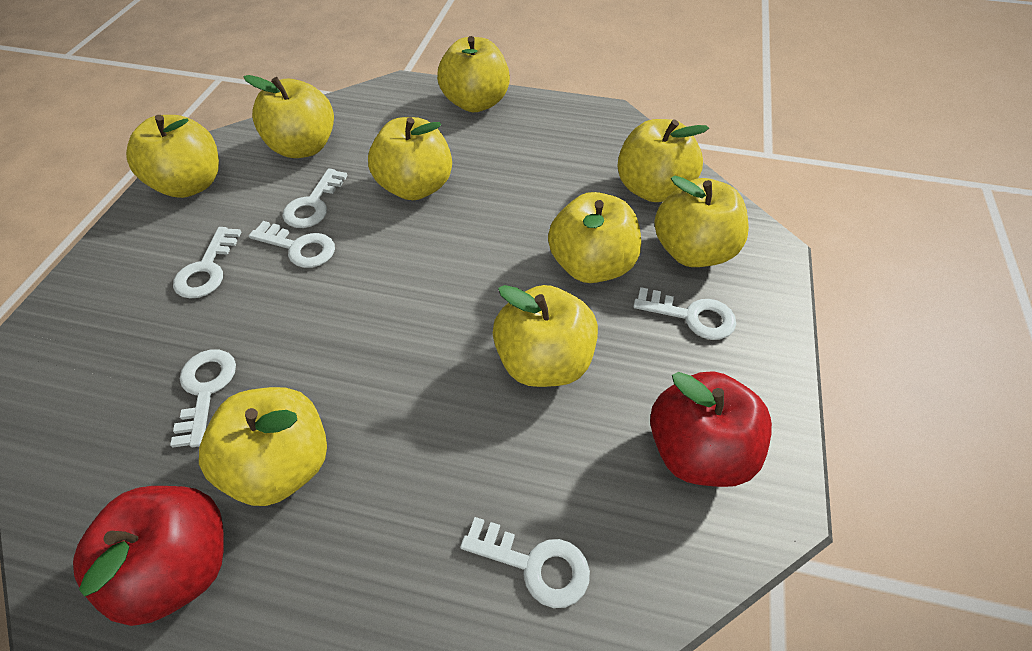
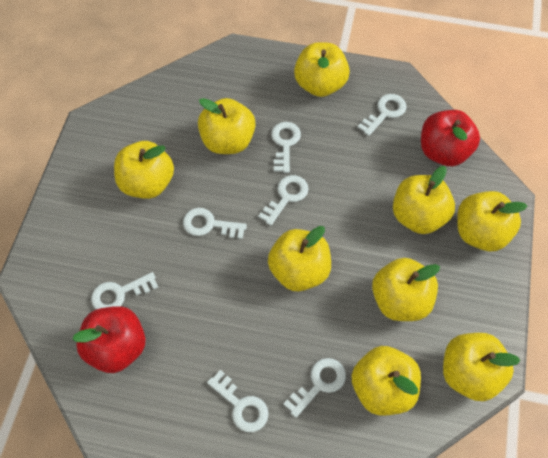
white key: 6 -> 7

